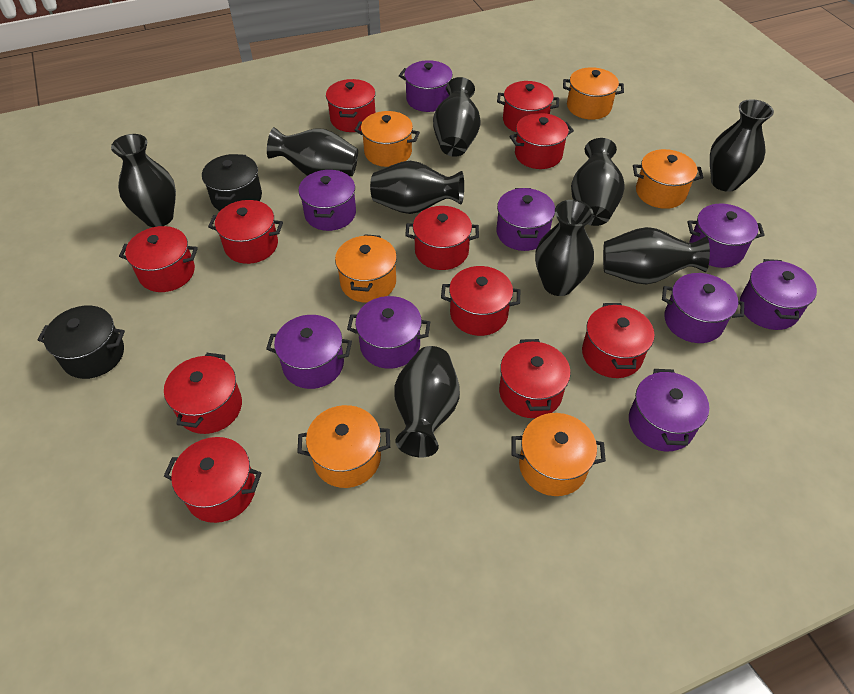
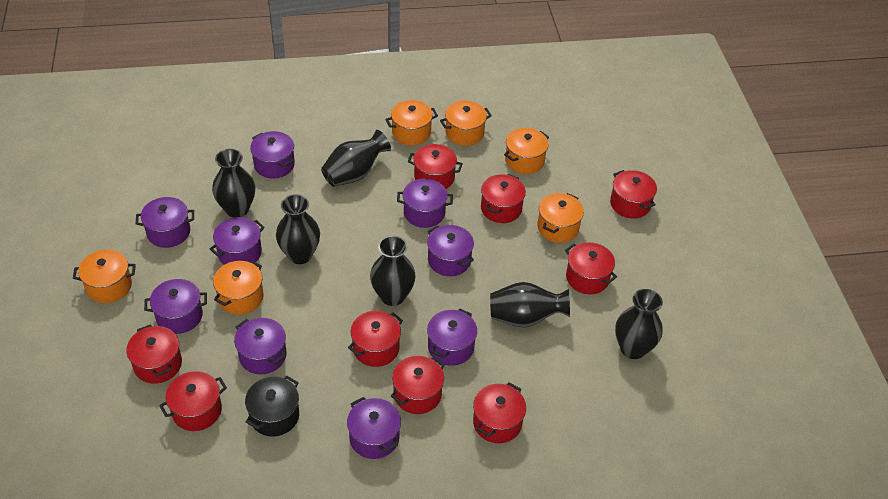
black pot: 2 -> 1
black vase: 9 -> 6
red pot: 11 -> 9

